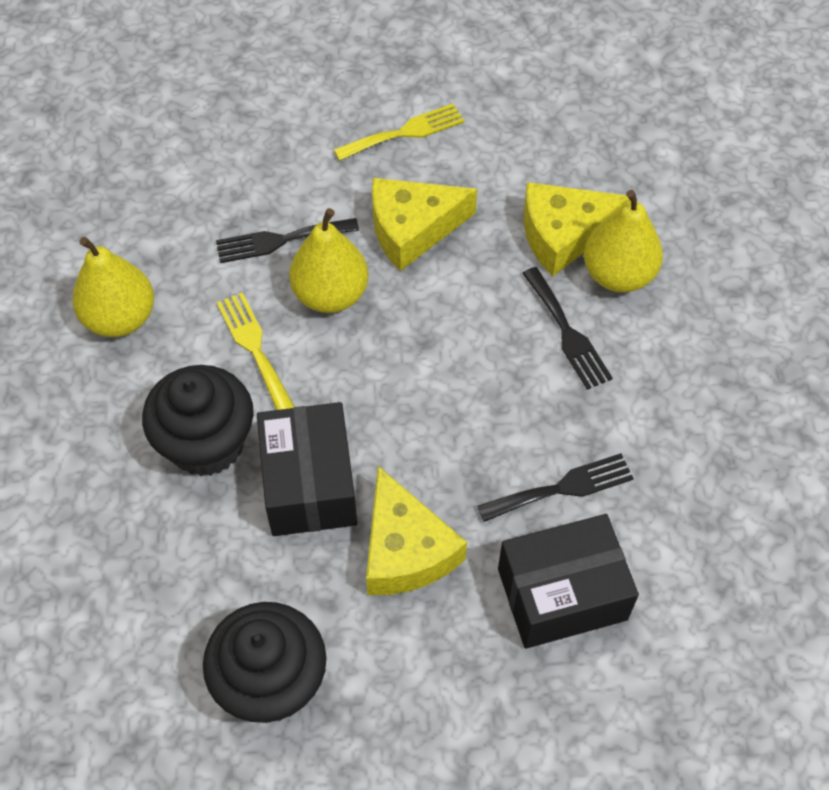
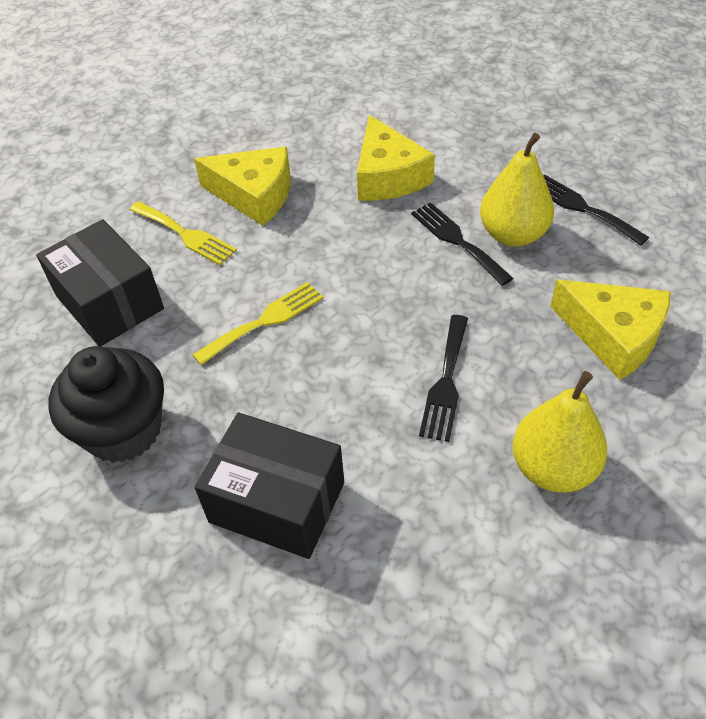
black cupcake: 2 -> 1
yellow pear: 3 -> 2

